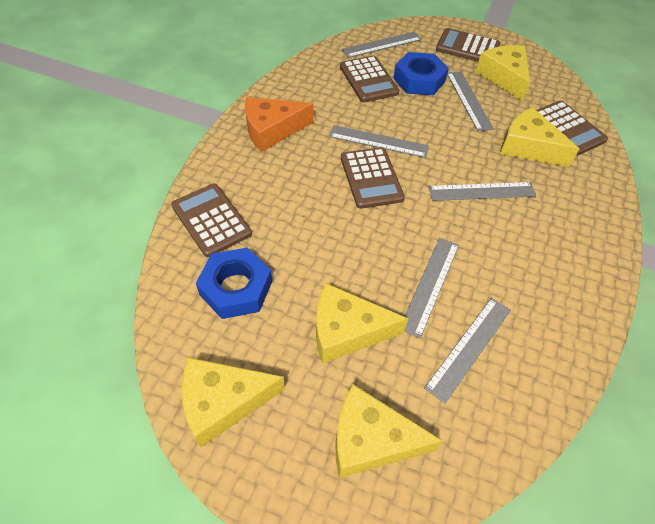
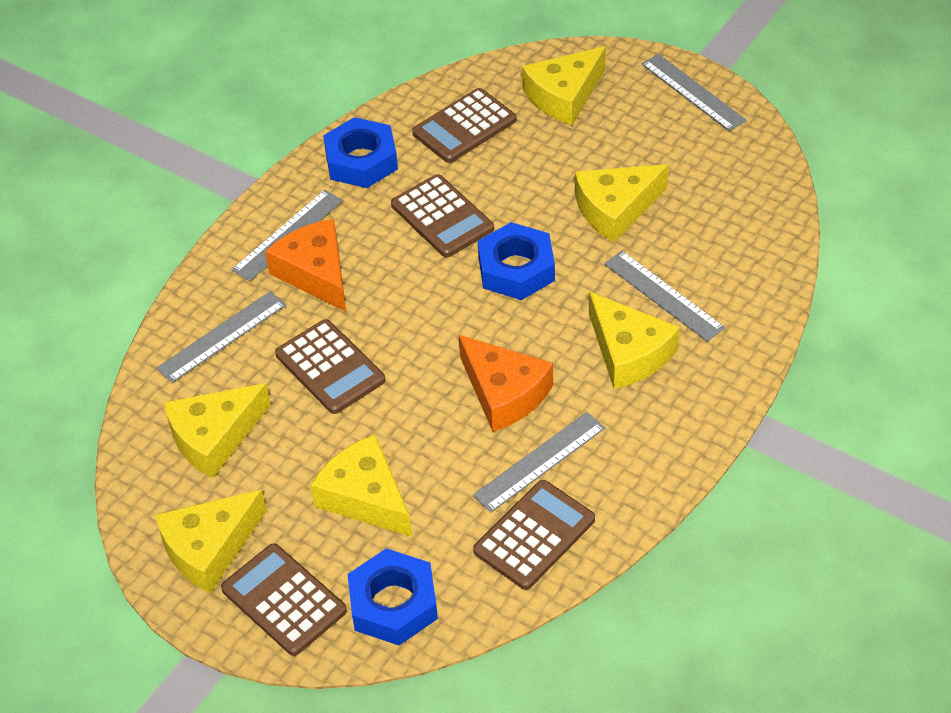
blue nut: 2 -> 3
grey ruler: 6 -> 5
orange cheese: 1 -> 2
yellow cheese: 5 -> 6

